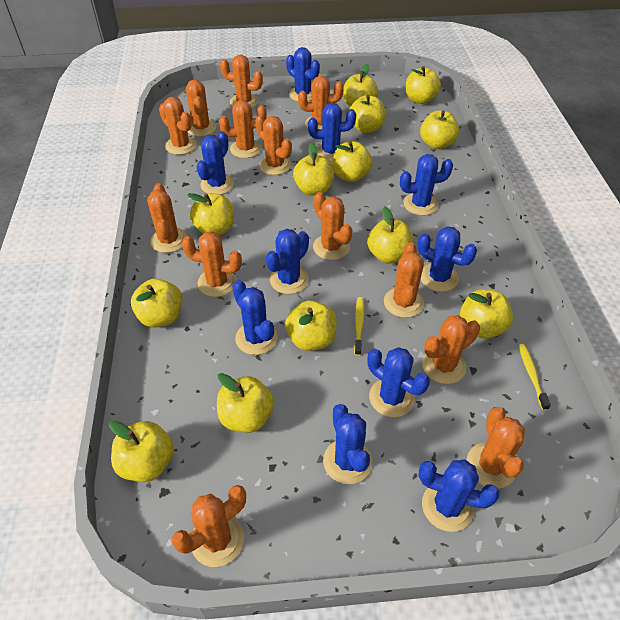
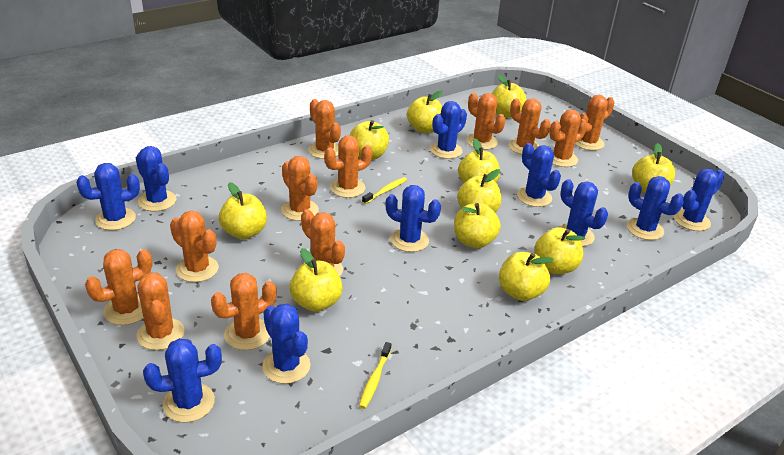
orange cactus: 13 -> 12
yellow apple: 13 -> 11

